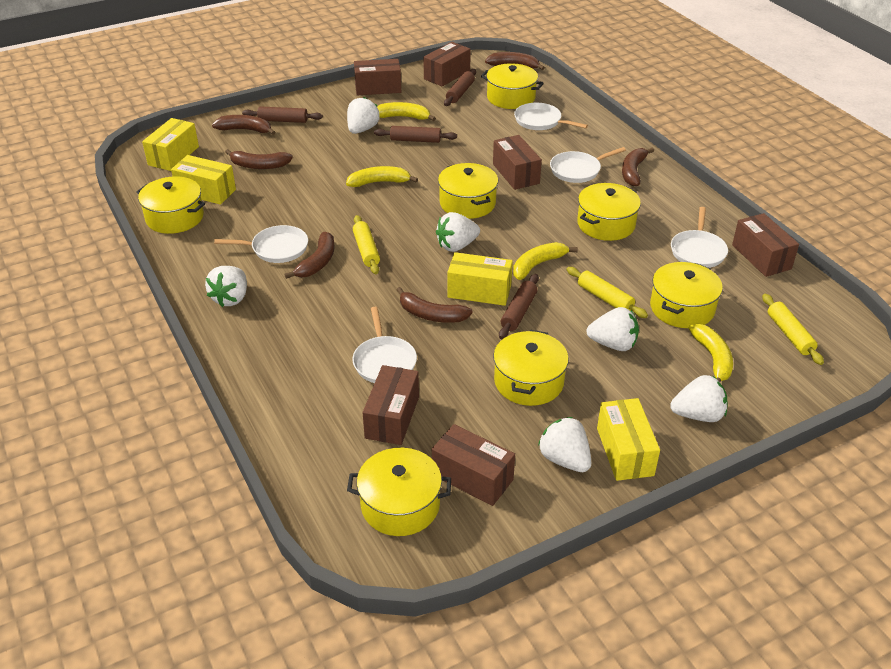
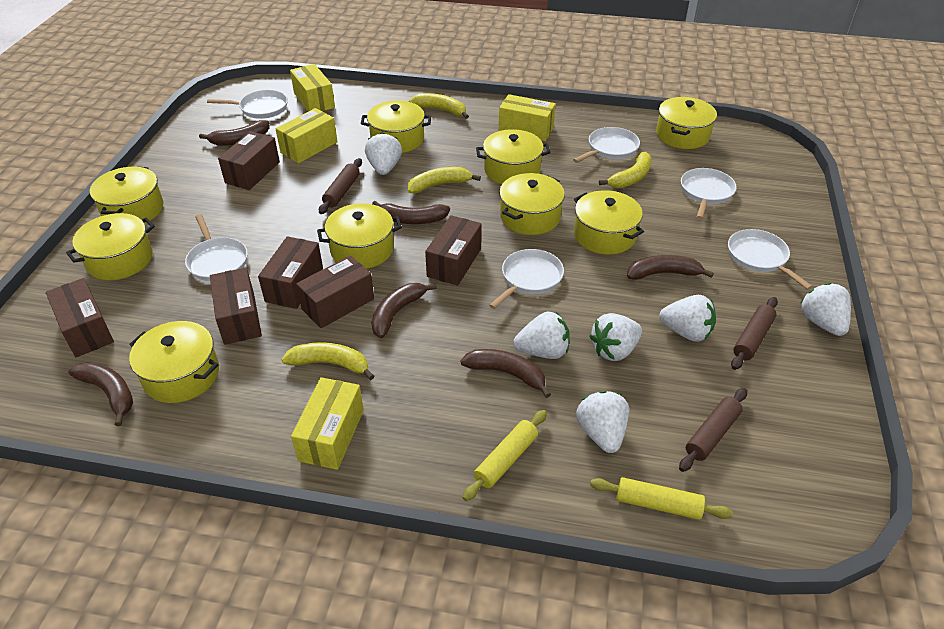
brown rolling pin: 4 -> 3
white pan: 5 -> 6
yellow pot: 7 -> 9
yellow rolling pin: 3 -> 2

